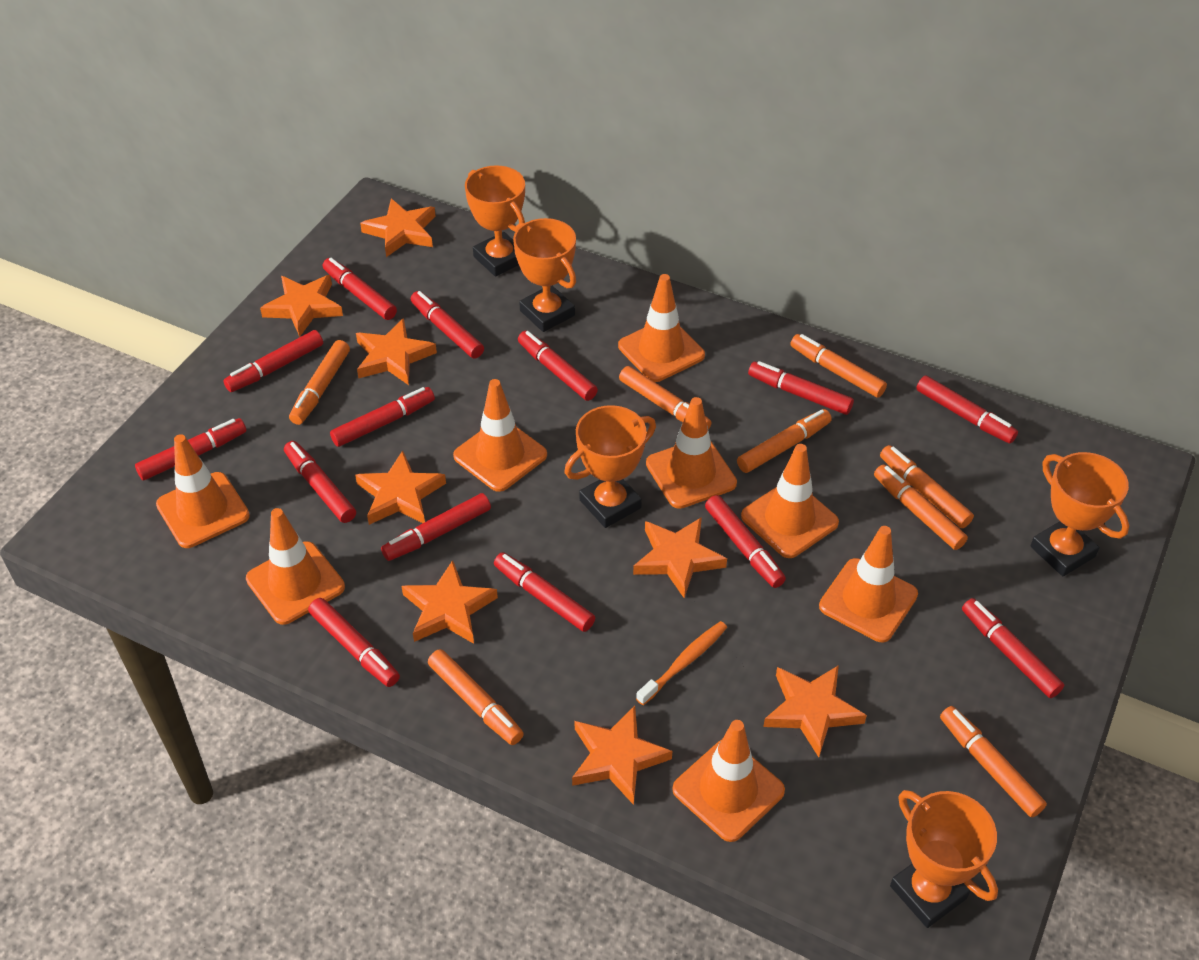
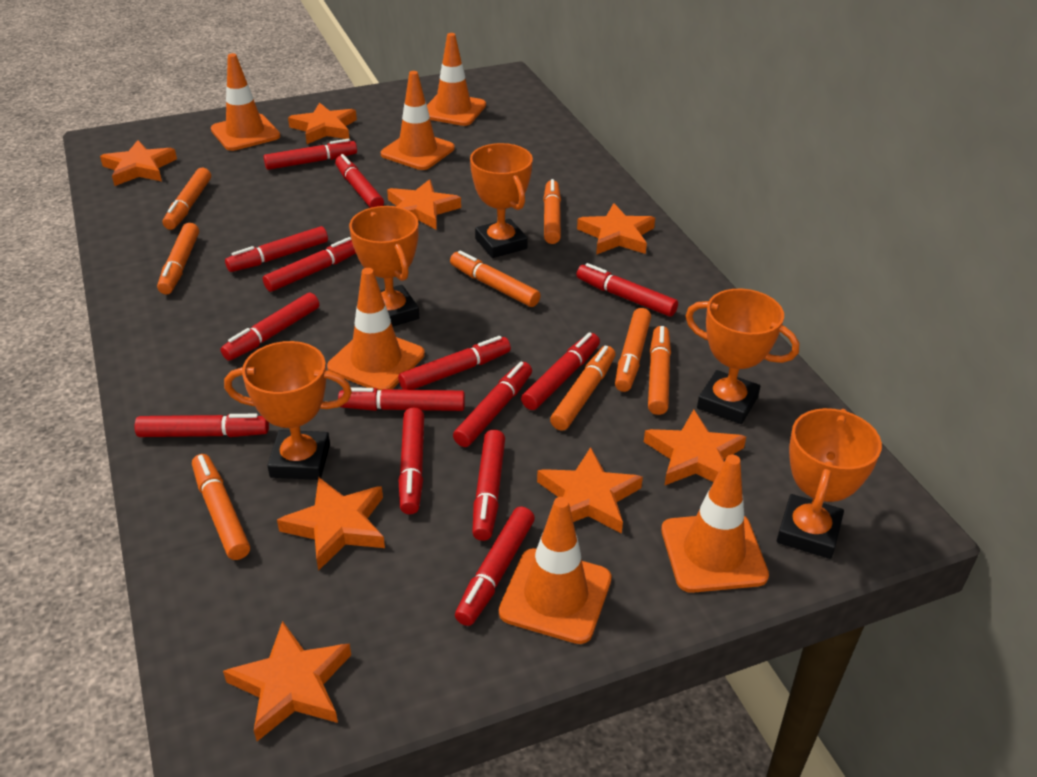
orange toothbrush: 1 -> 0
orange traffic cone: 8 -> 6

